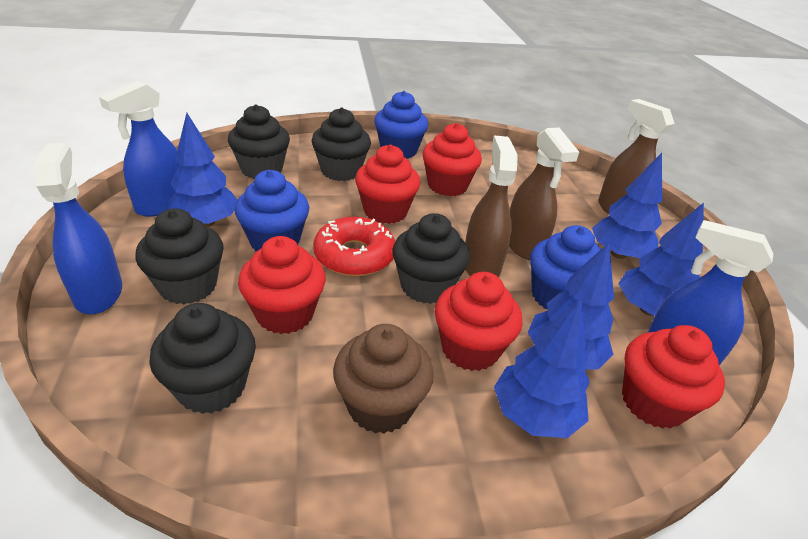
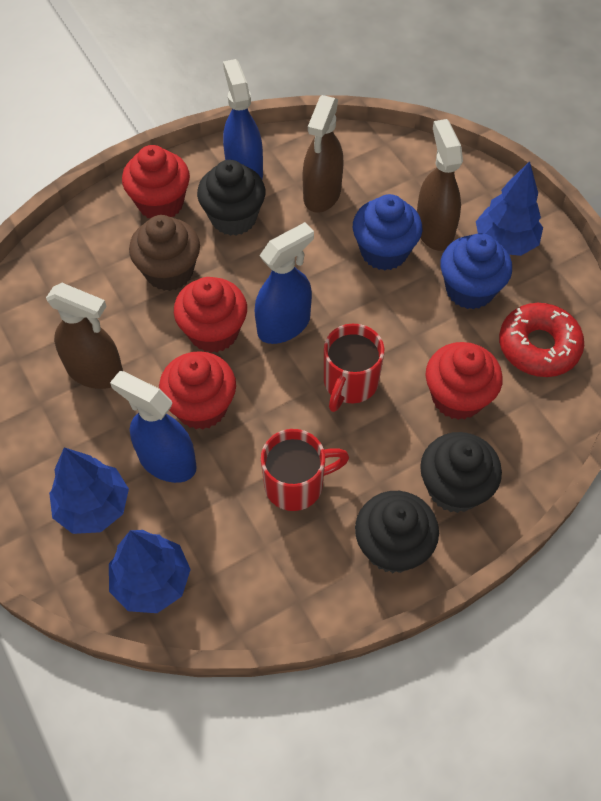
black cupcake: 5 -> 3
blue cupcake: 3 -> 2
blue tree: 5 -> 3
red cupcake: 5 -> 4
red mug: 0 -> 2

